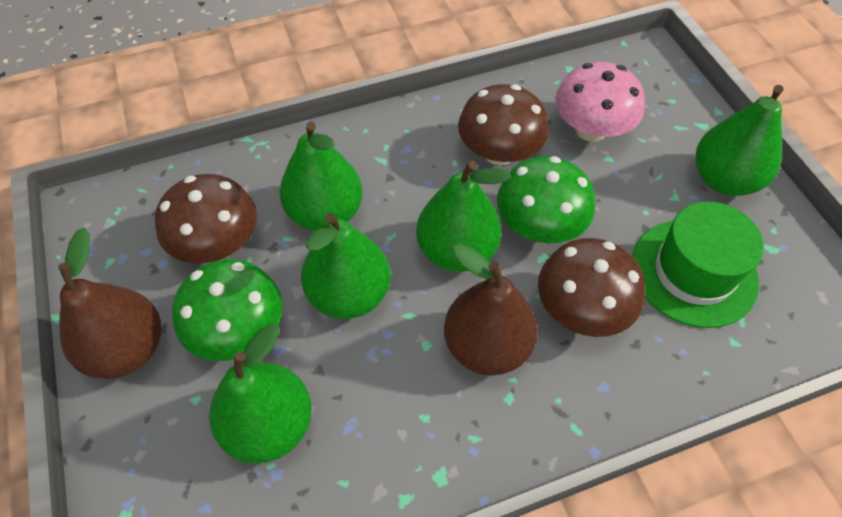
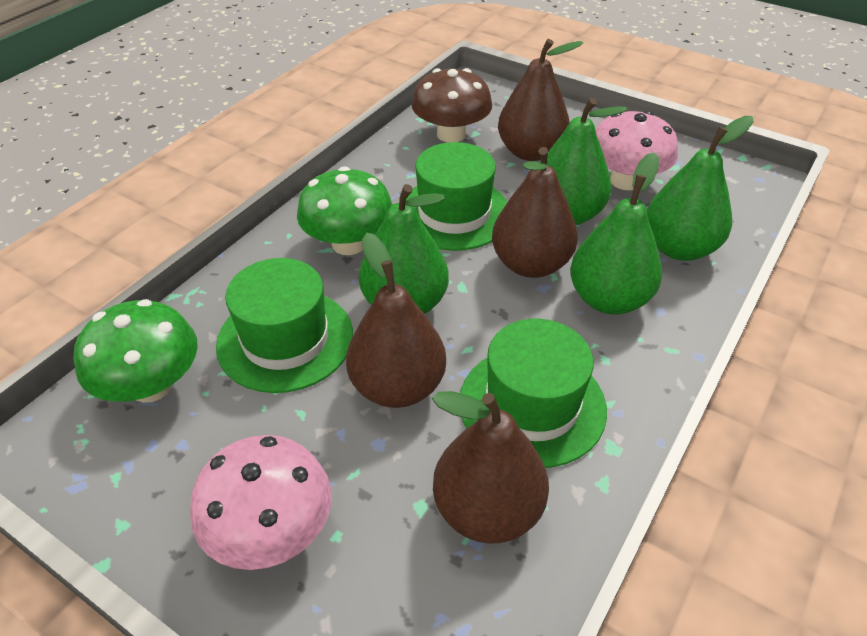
brown mushroom: 3 -> 1
brown pear: 2 -> 4
green hat: 1 -> 3
green pear: 5 -> 4
pink mushroom: 1 -> 2

